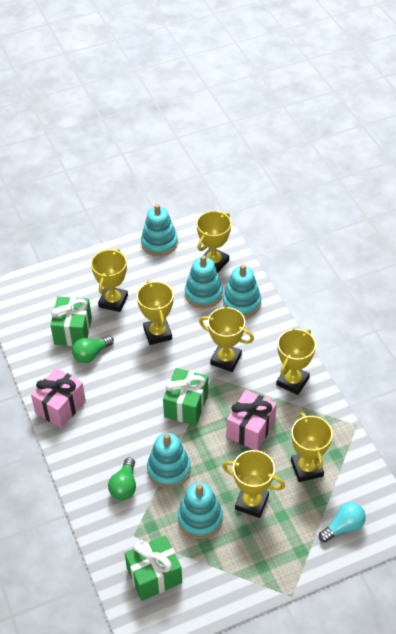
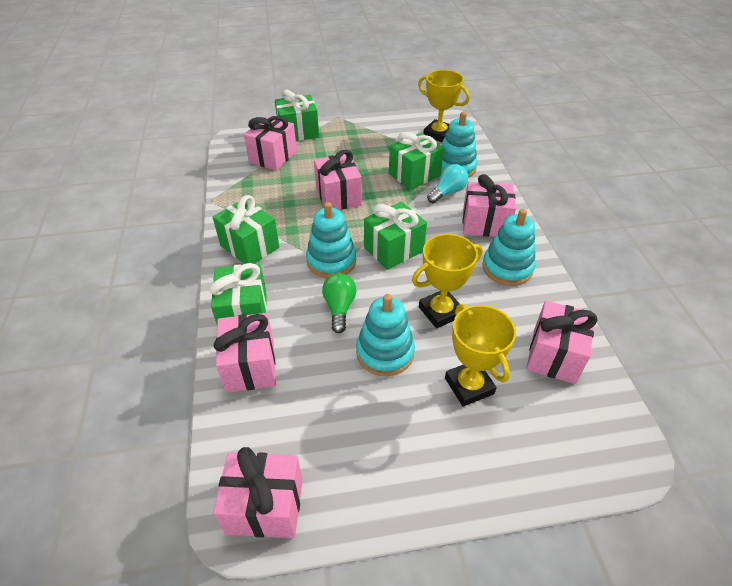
green gift: 3 -> 5
green light bulb: 2 -> 1
pink gift: 2 -> 6
turquoise stacking toy: 5 -> 4
yellow trophy: 7 -> 3

